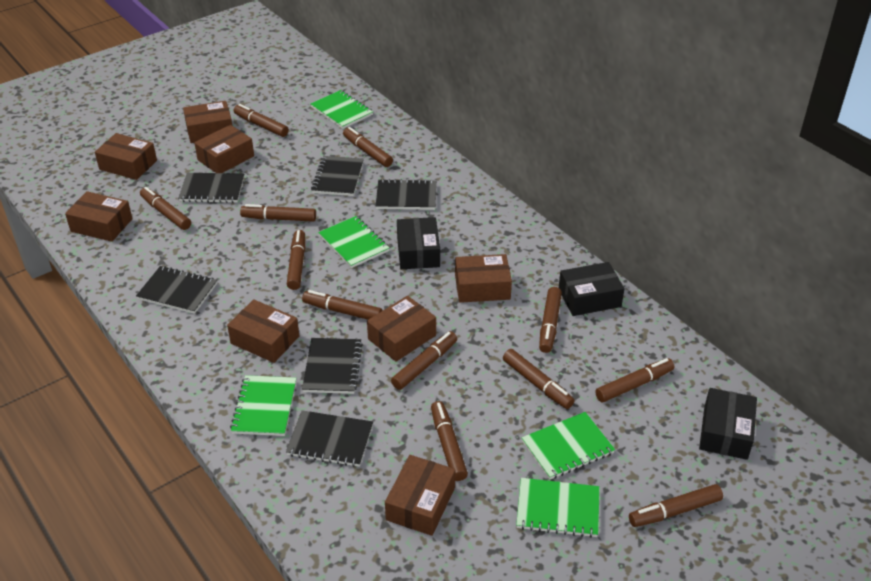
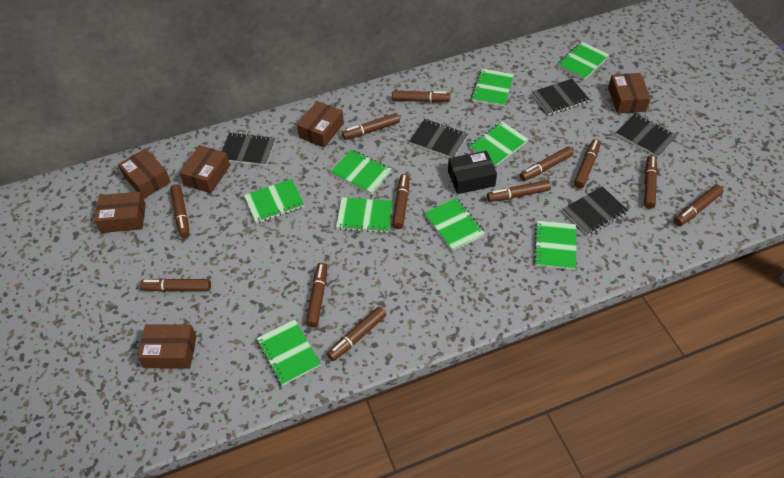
black box: 3 -> 1
black notebook: 6 -> 5
brown box: 8 -> 6
green notebook: 5 -> 9

